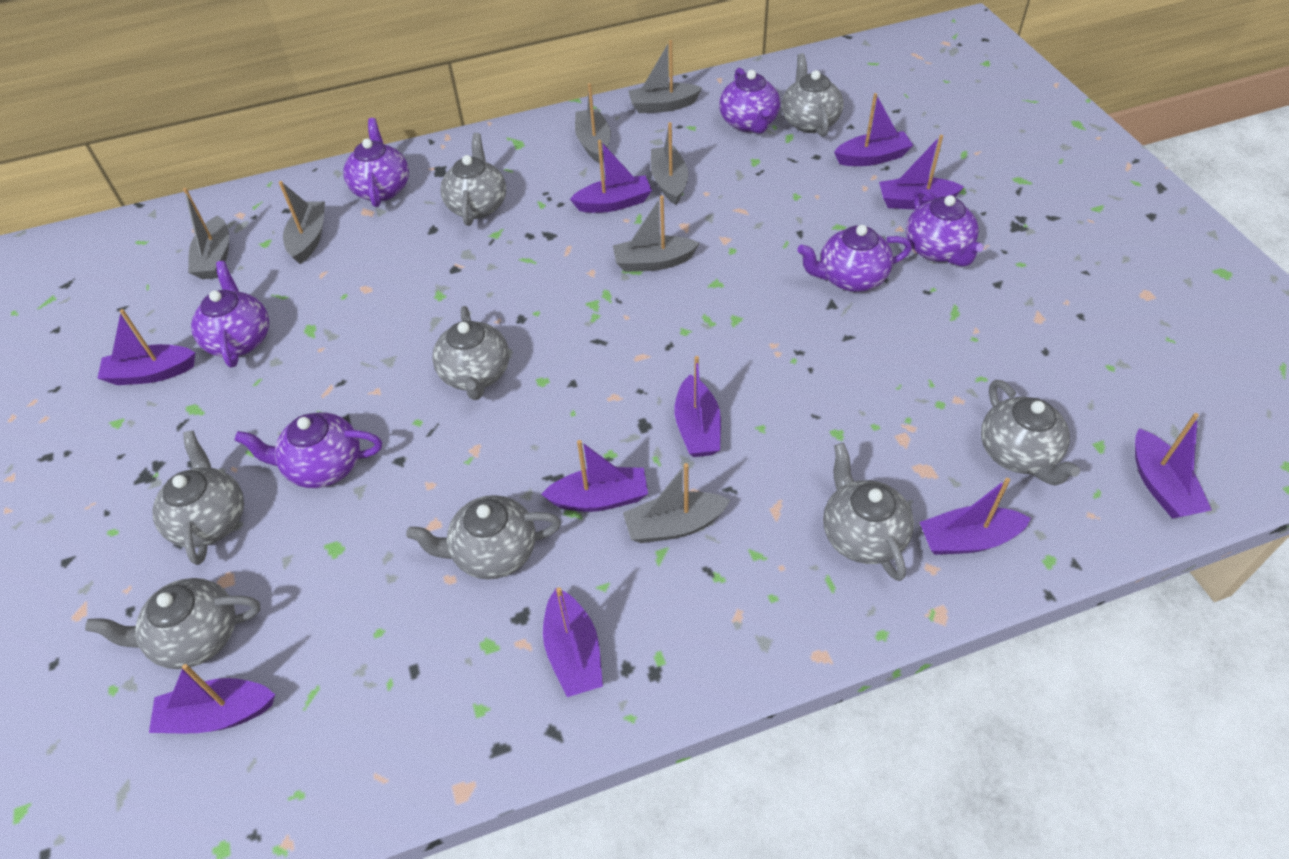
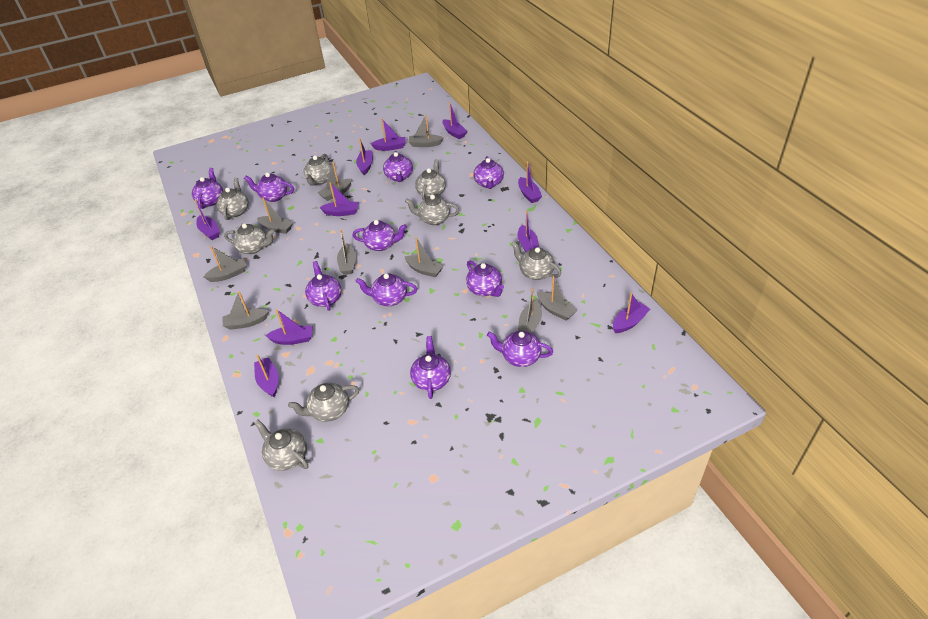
grey boat: 7 -> 9
purple teapot: 6 -> 10

